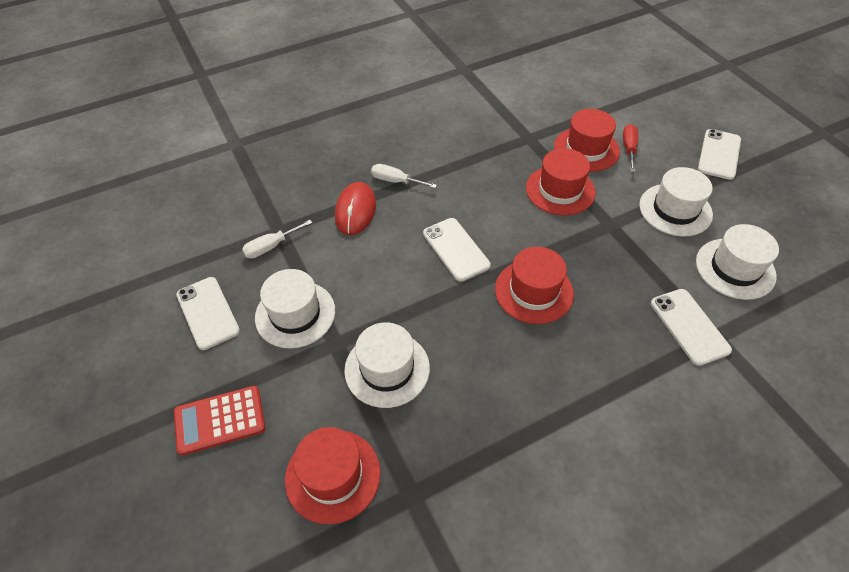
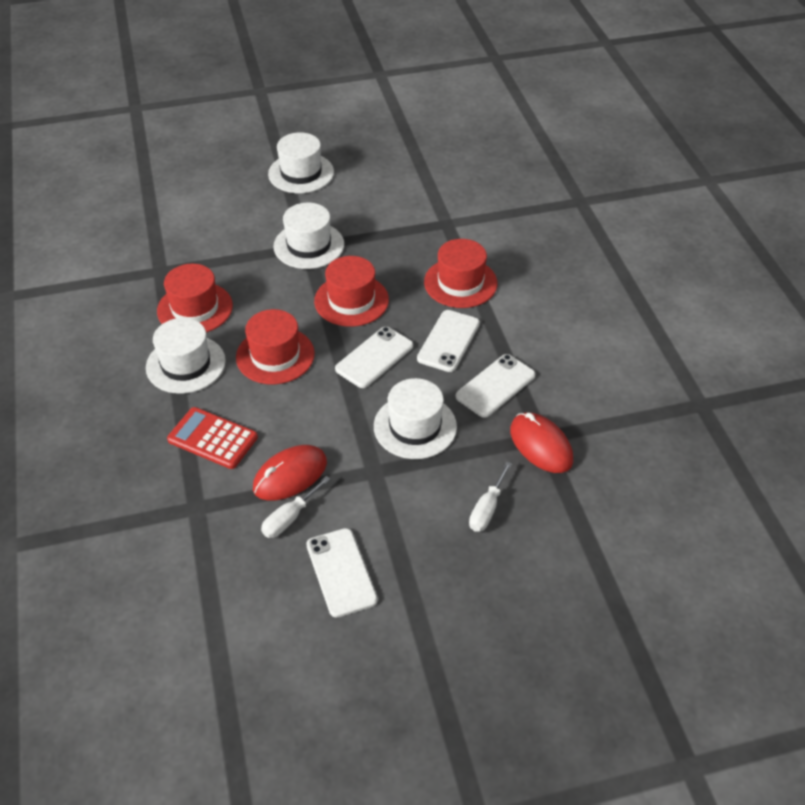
red mouse: 1 -> 2
red screwdriver: 1 -> 0

